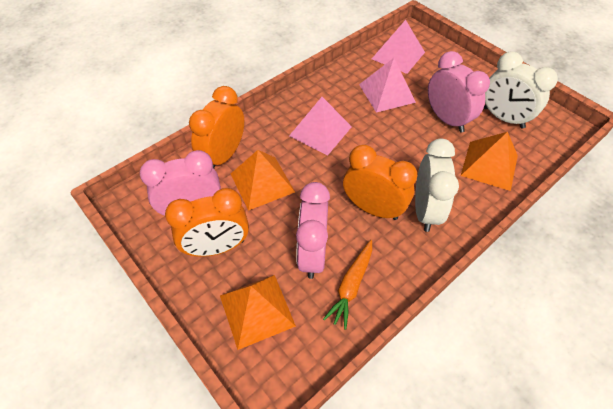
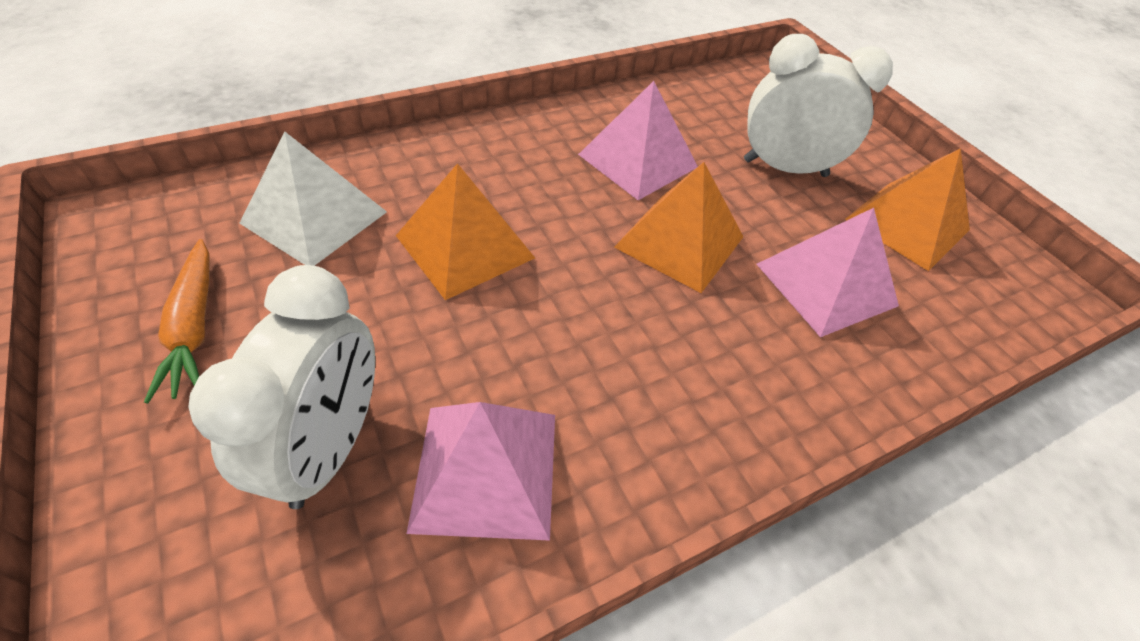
orange clock: 3 -> 0
pink clock: 3 -> 0
white pyramid: 0 -> 1

